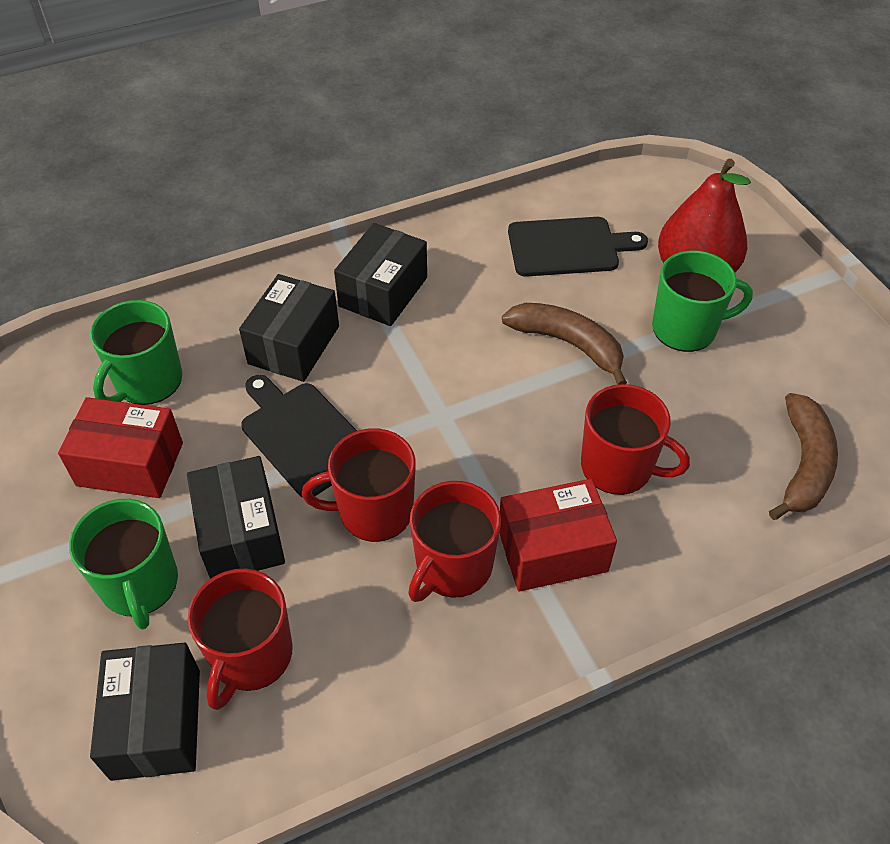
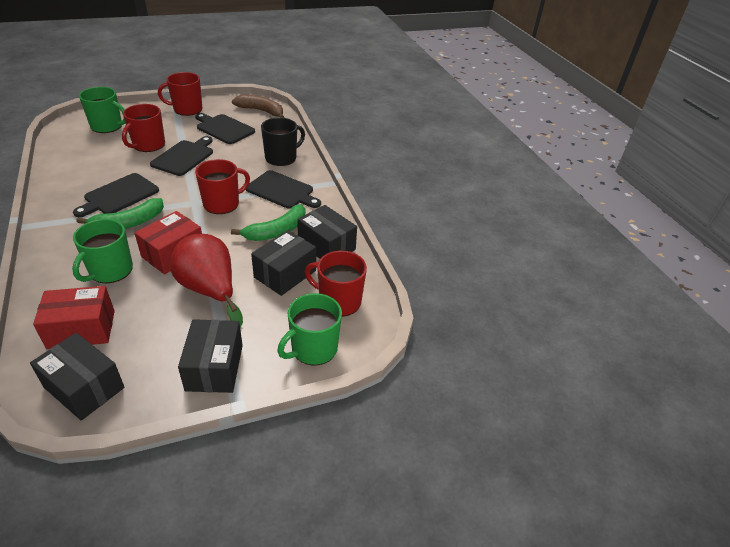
black cutting board: 2 -> 4
black mug: 0 -> 1
brown banana: 2 -> 1
green banana: 0 -> 2

